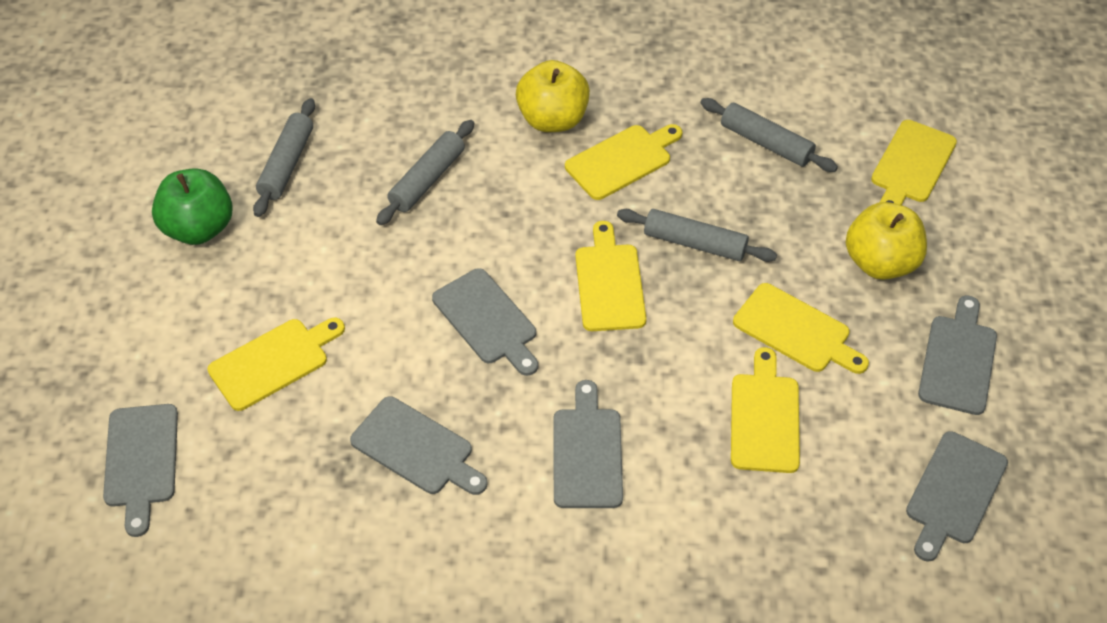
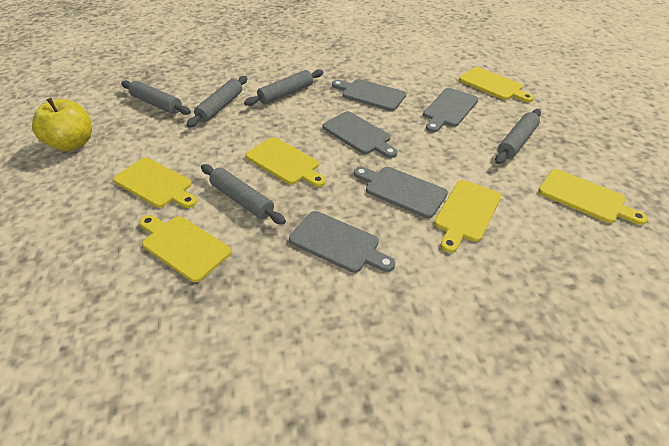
green apple: 1 -> 0
grey cutting board: 6 -> 5
grey rolling pin: 4 -> 5
yellow apple: 2 -> 1

